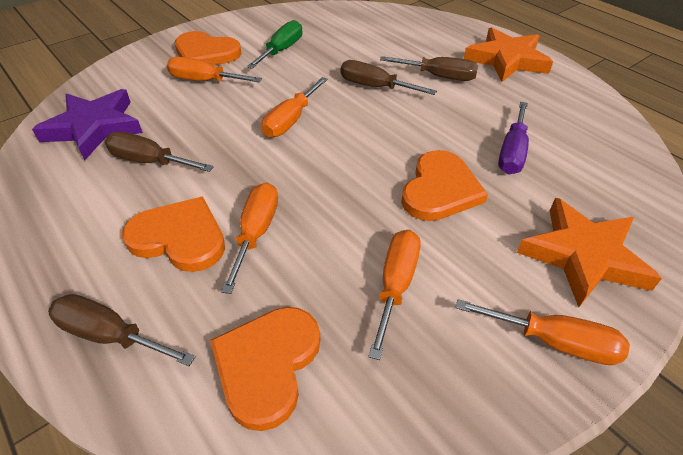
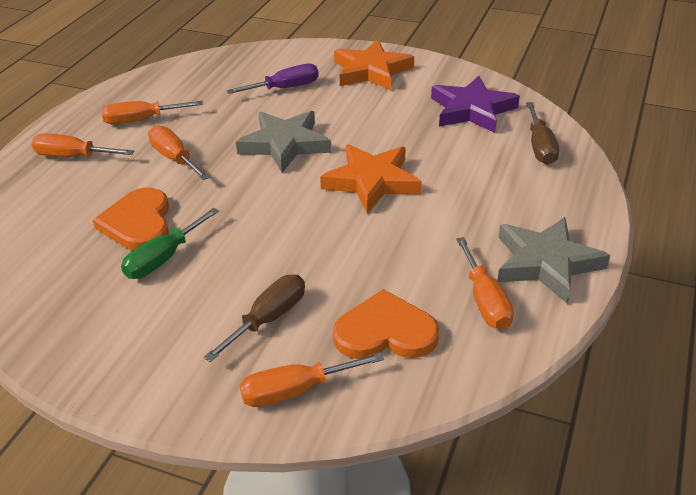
brown screwdriver: 4 -> 2
grey star: 0 -> 2
orange heart: 4 -> 2

